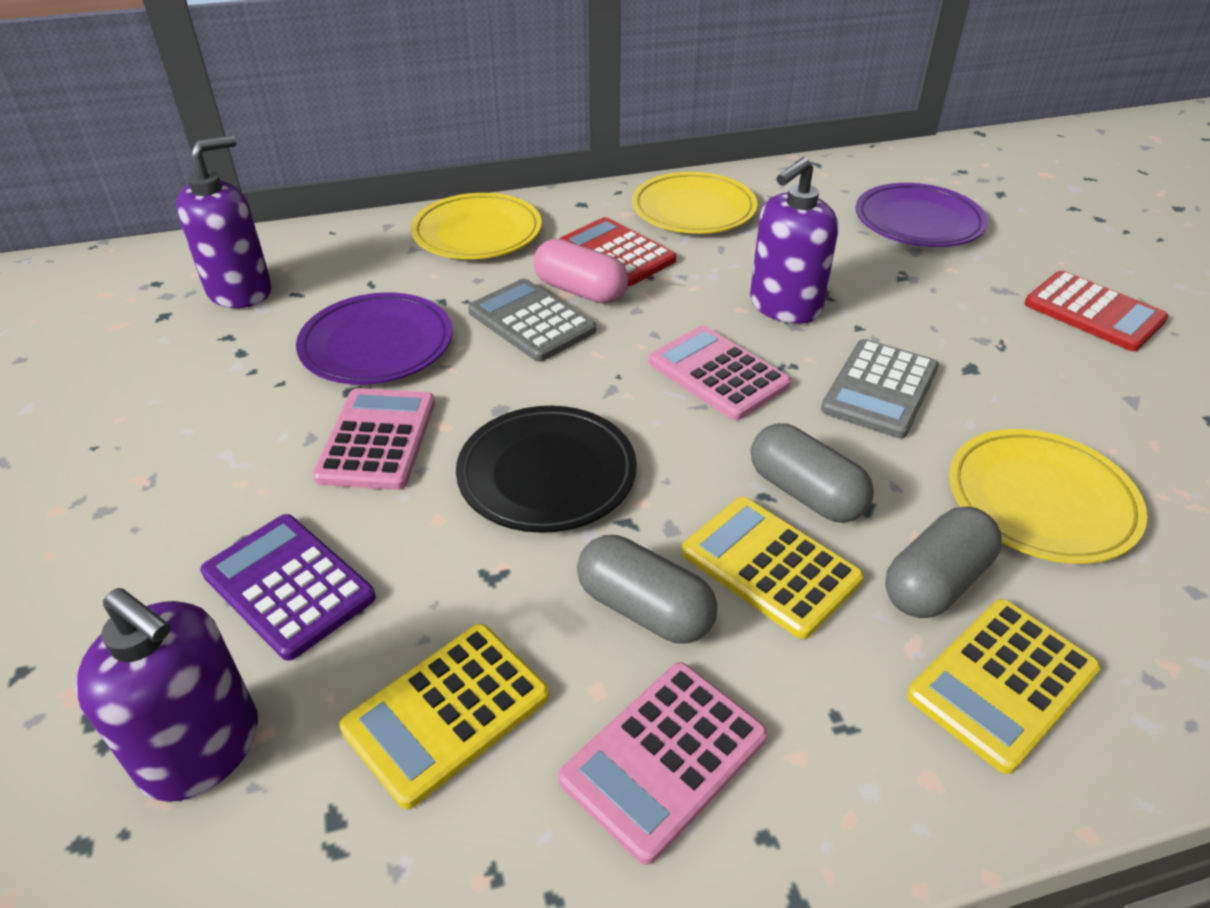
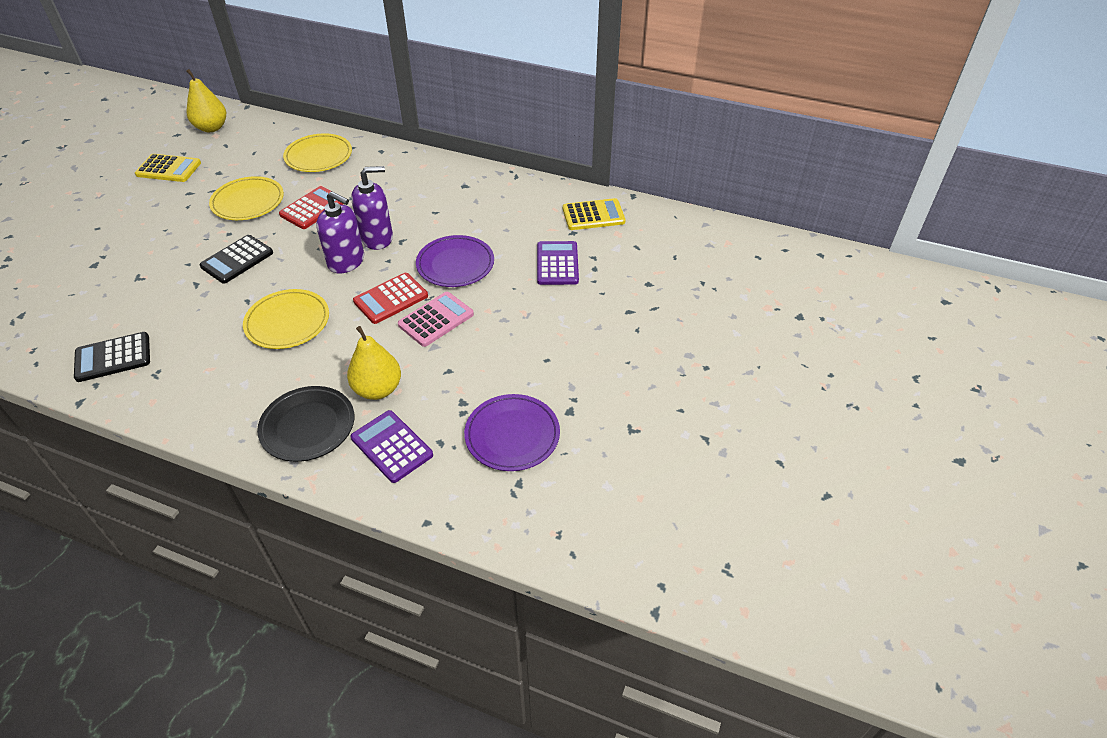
black calculator: 0 -> 2
grey calculator: 2 -> 0
grey capsule: 3 -> 0
pink calculator: 3 -> 1
pink capsule: 1 -> 0
purple calculator: 1 -> 2
purple soap dispenser: 3 -> 2
yellow calculator: 3 -> 2
yellow pear: 0 -> 2

